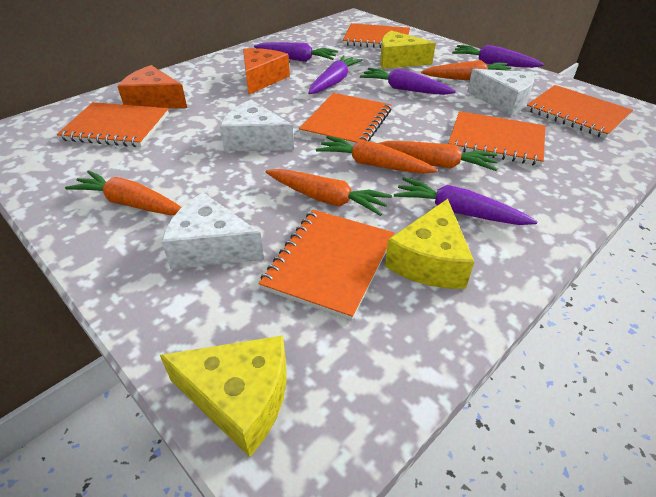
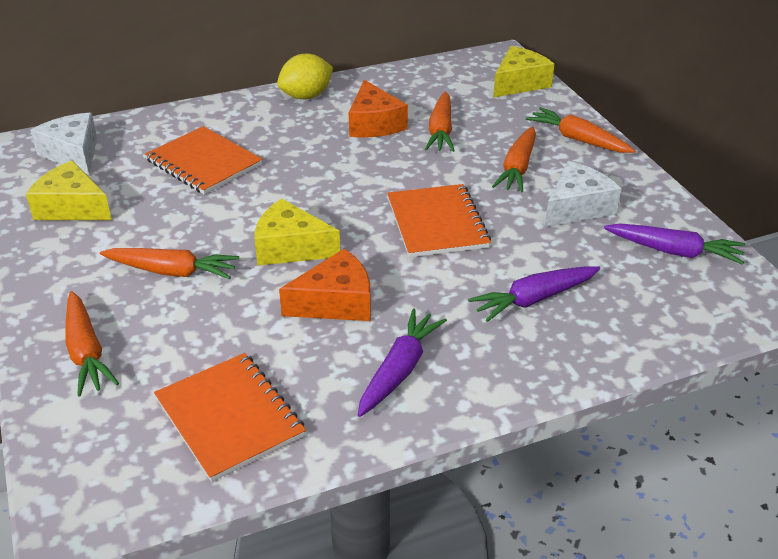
orange notebook: 6 -> 3
purple carrot: 5 -> 3
white cheese: 3 -> 2
yellow lemon: 0 -> 1

